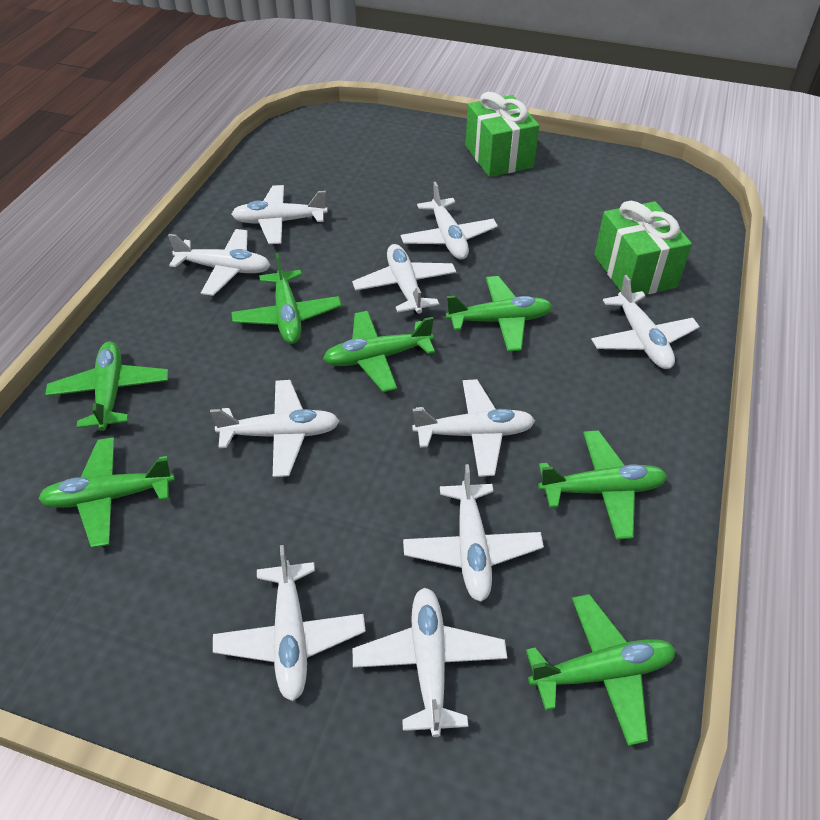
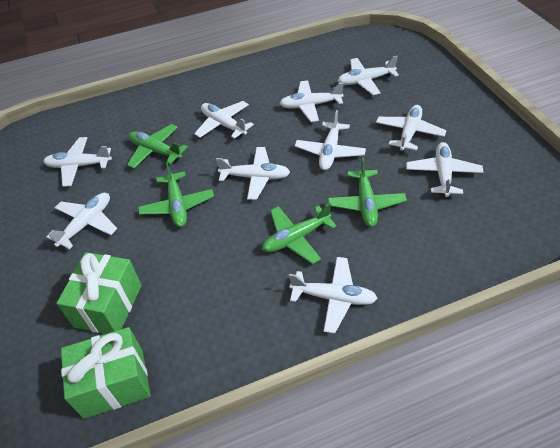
green plane: 7 -> 4

